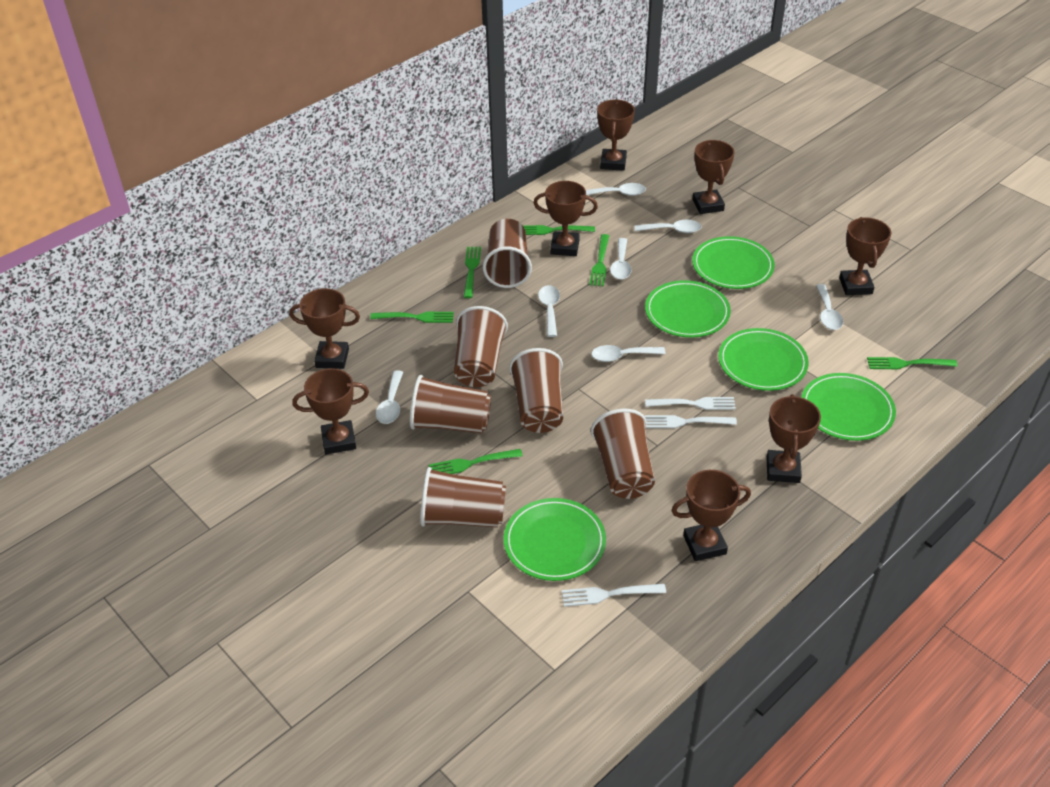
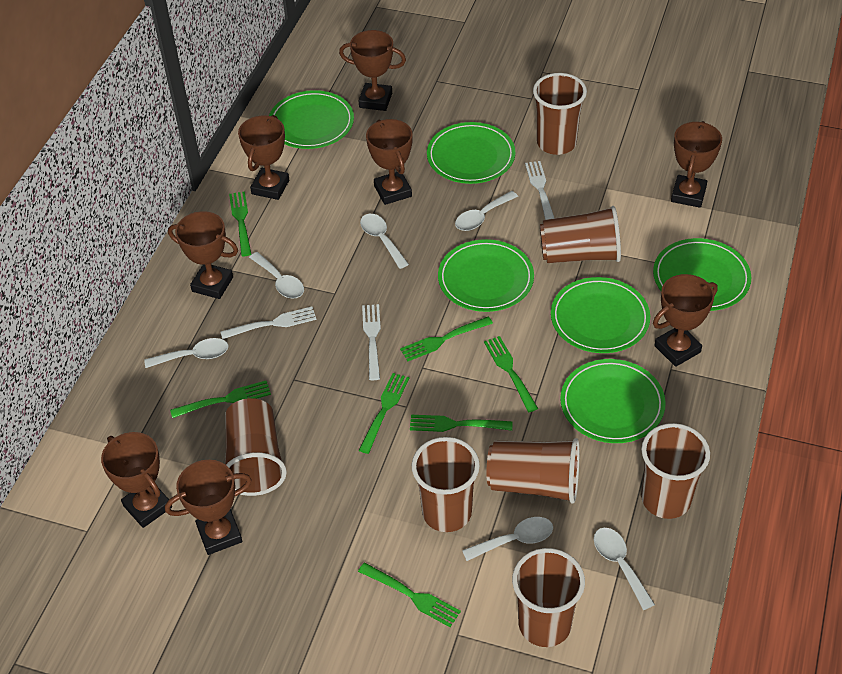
brown cup: 6 -> 7
green fork: 6 -> 7
green plate: 5 -> 6
white spoon: 7 -> 6

